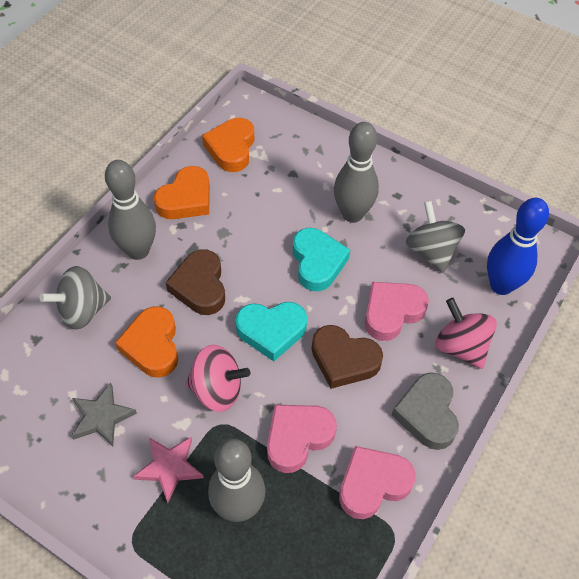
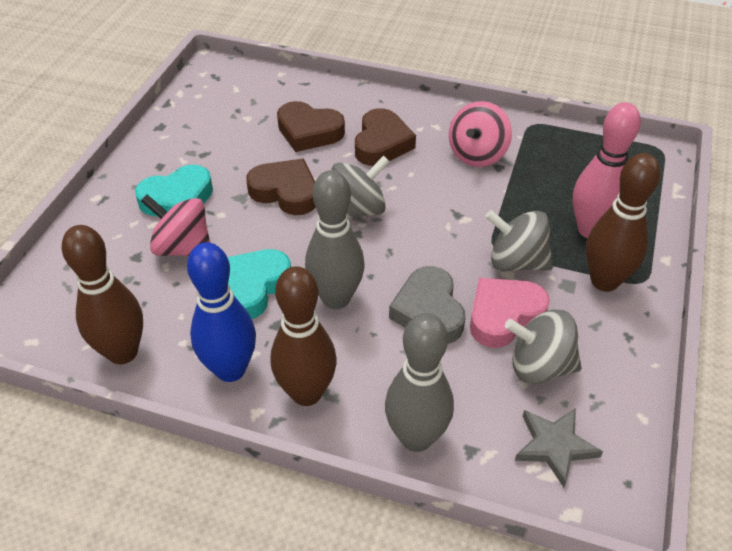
brown bowling pin: 0 -> 3
brown heart: 2 -> 3
grey bowling pin: 3 -> 2
grey spinning top: 2 -> 3
orange heart: 3 -> 0
pink bowling pin: 0 -> 1
pink heart: 3 -> 1
pink star: 1 -> 0

